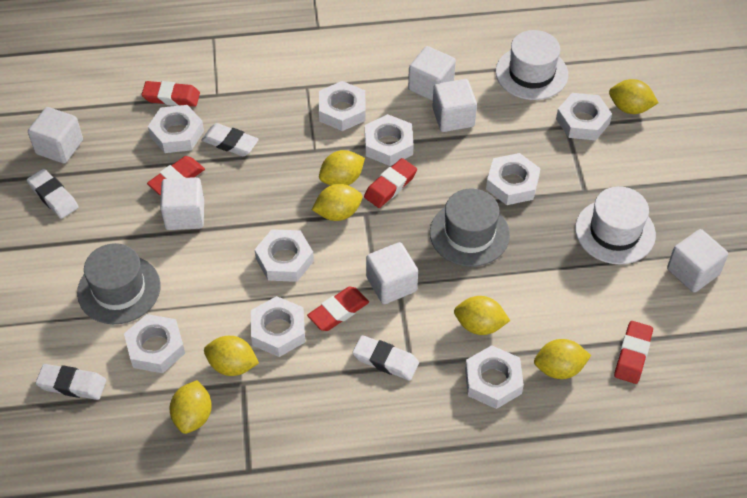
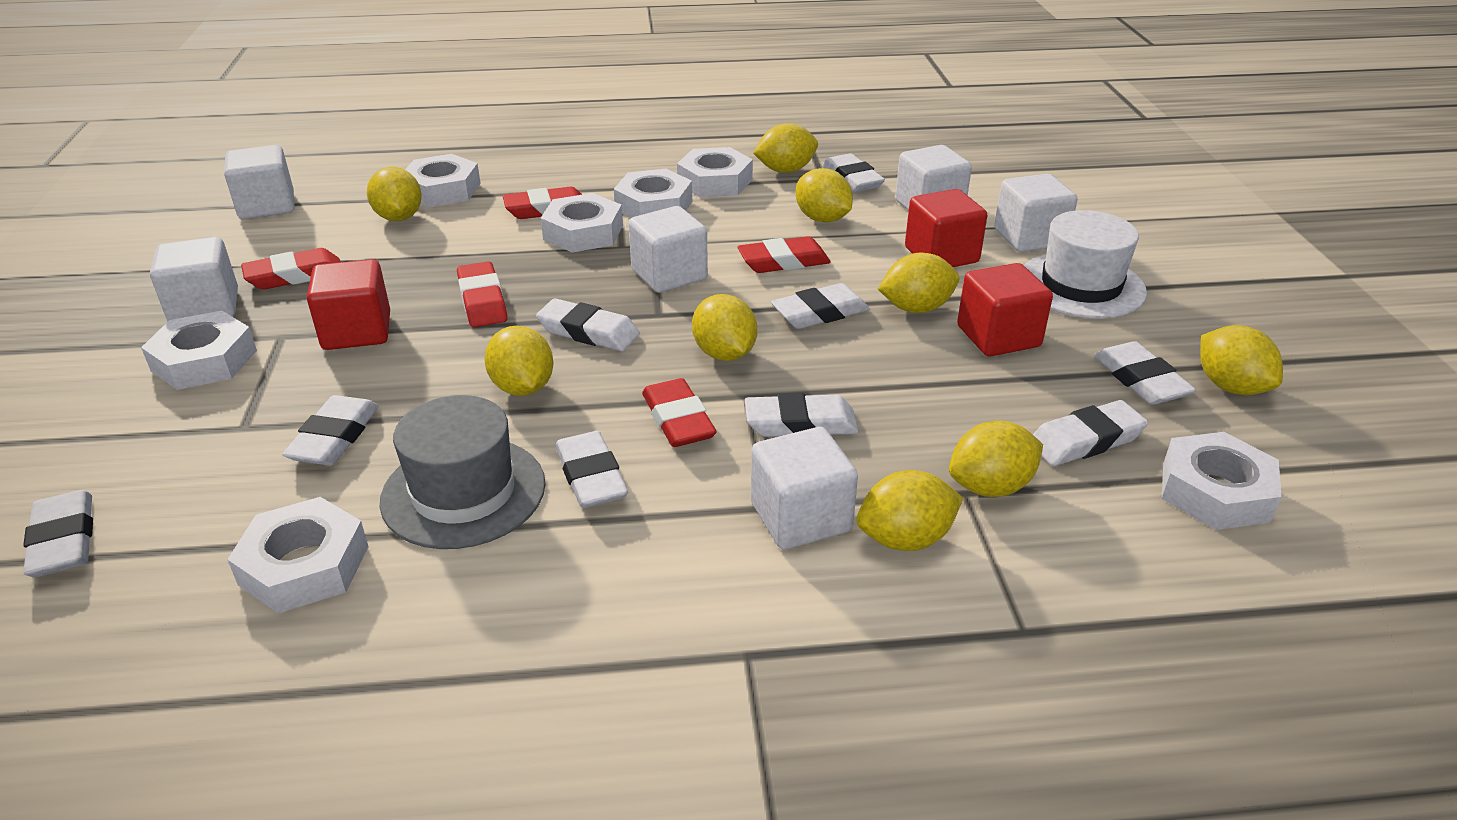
grey hat: 2 -> 1
red cube: 0 -> 3
white eraser: 4 -> 9
white hat: 2 -> 1
white nut: 9 -> 7
yellow lemon: 7 -> 9

